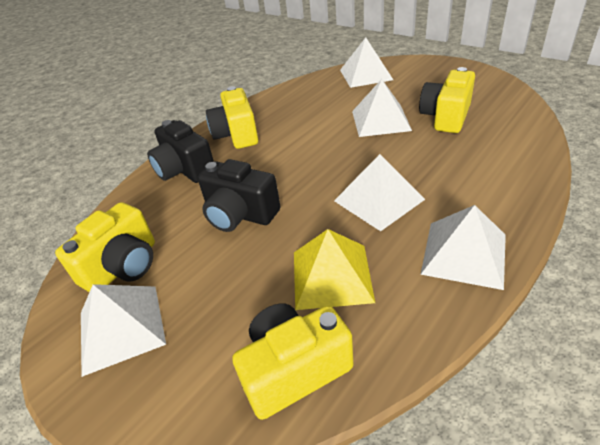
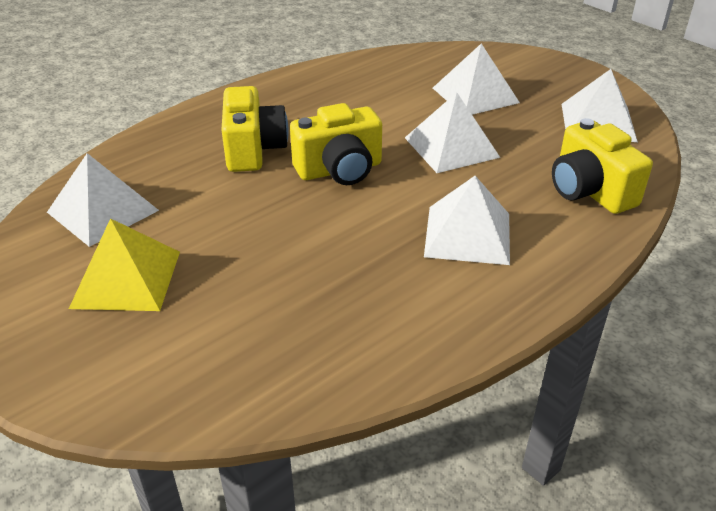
black camera: 2 -> 0
yellow camera: 4 -> 3

